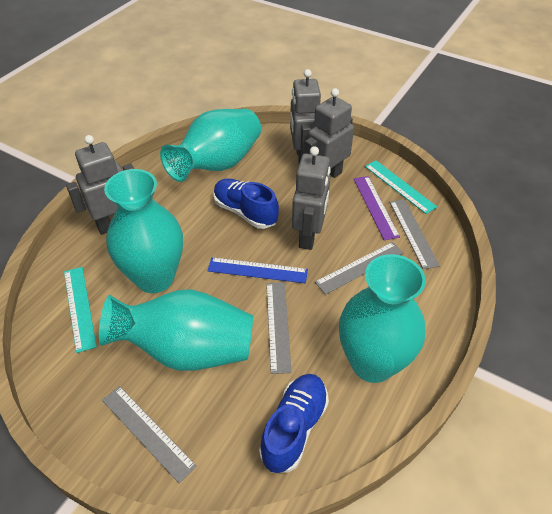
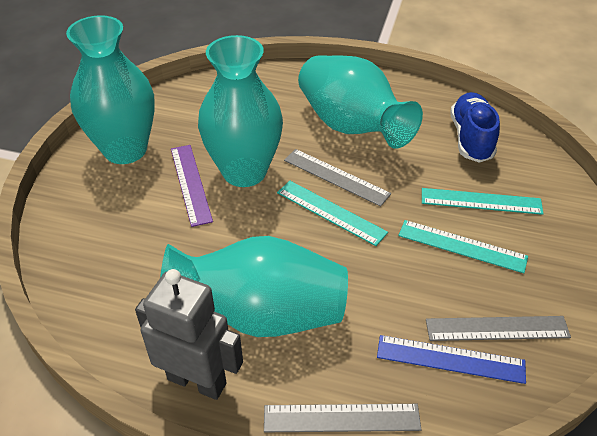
blue shoe: 2 -> 1
grey robot: 4 -> 1
grey ruler: 4 -> 3
turquoise ruler: 2 -> 3

